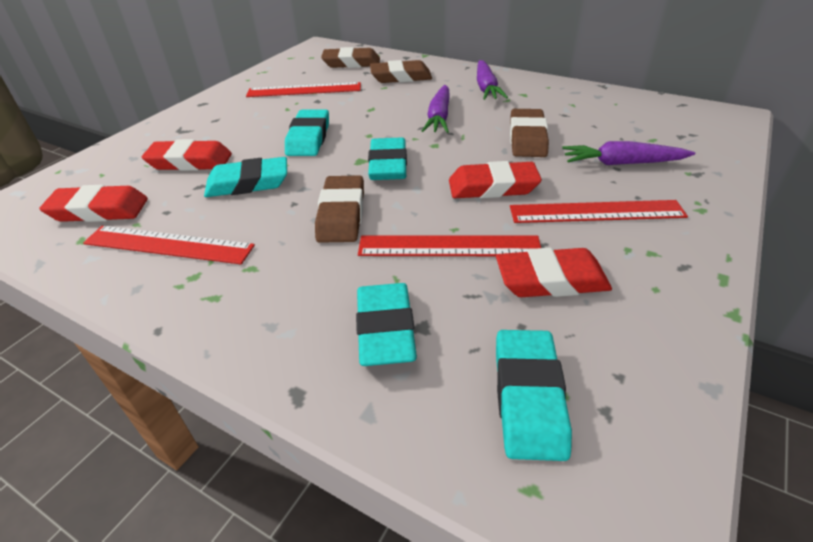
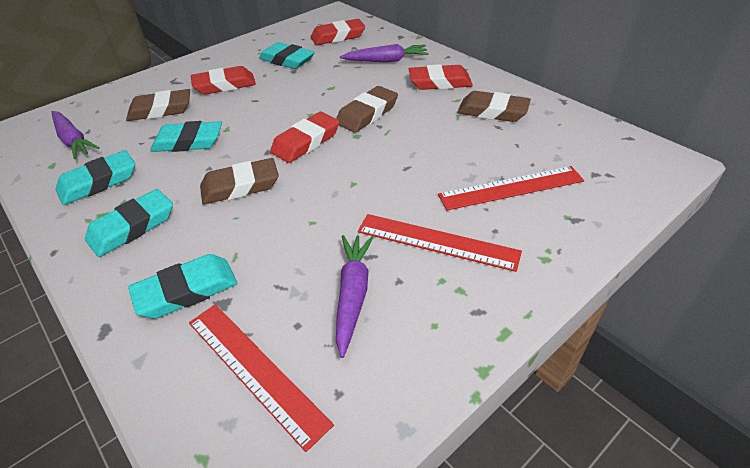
red ruler: 4 -> 3

